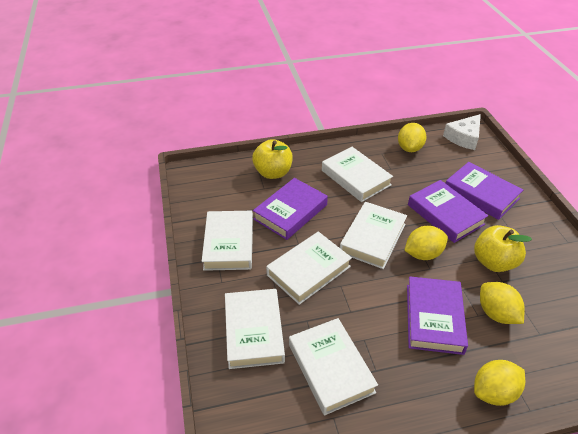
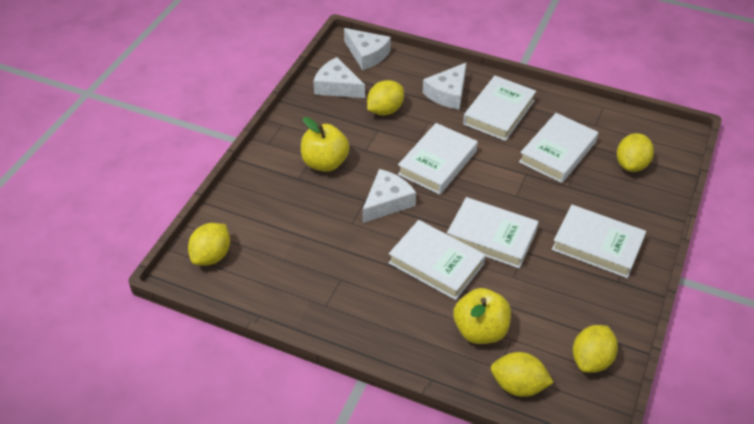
purple book: 4 -> 0
white cheese: 1 -> 4
yellow lemon: 4 -> 5

